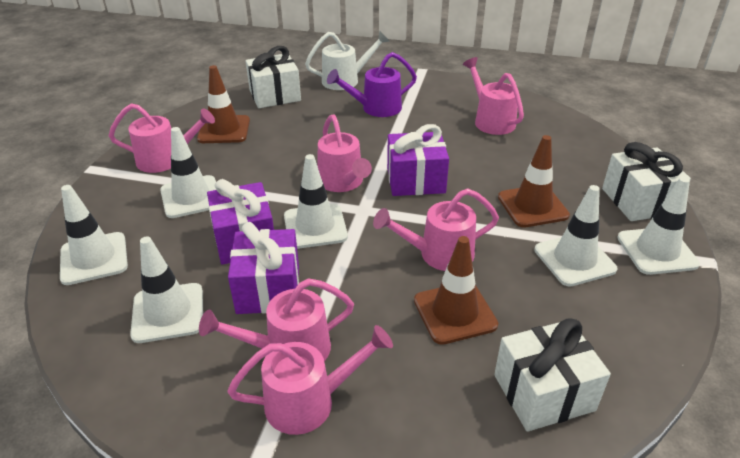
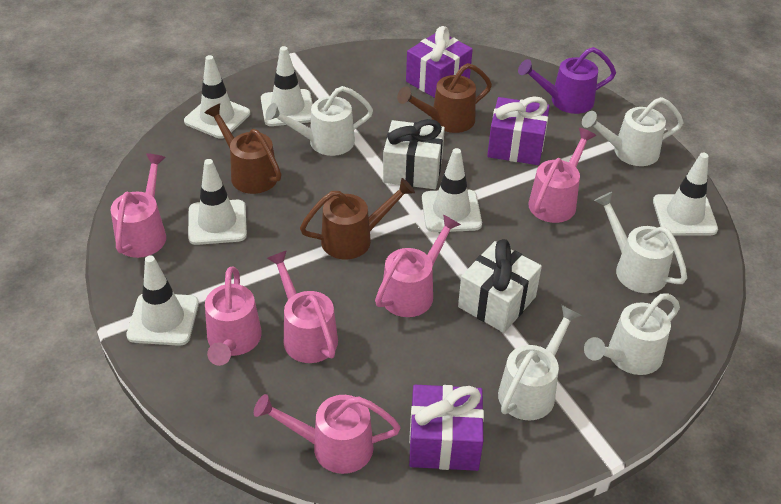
brown traffic cone: 3 -> 0
brown watering can: 0 -> 3
white gift: 3 -> 2
white watering can: 1 -> 5

